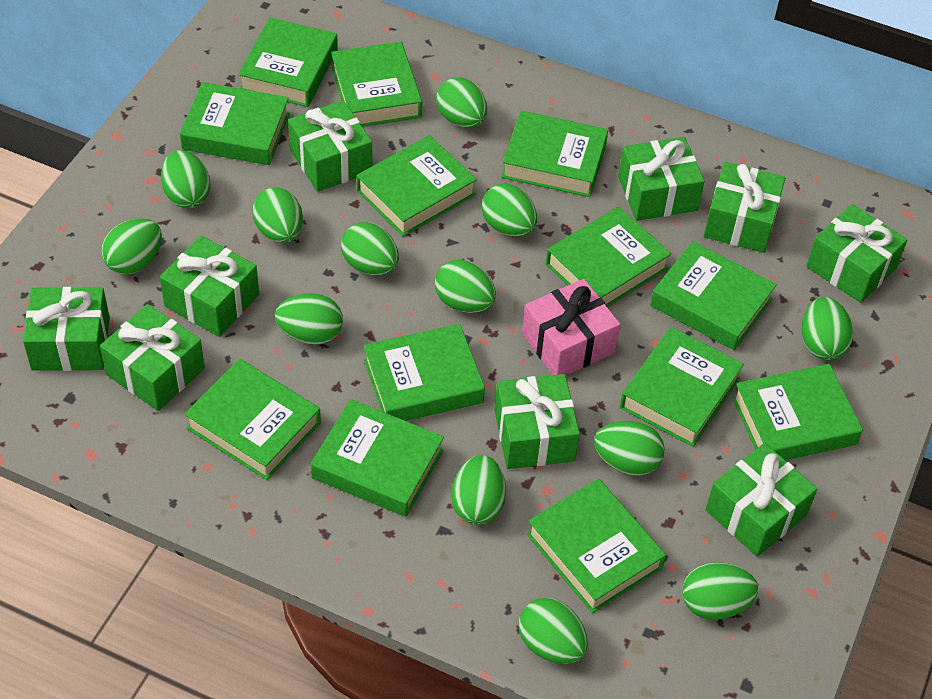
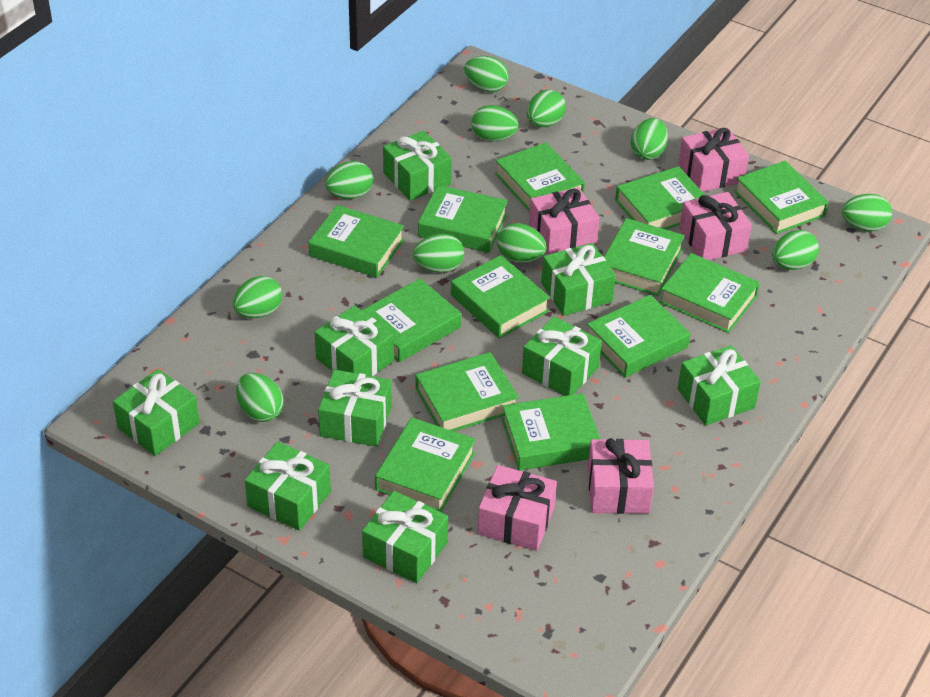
green egg: 13 -> 11
pink gift: 1 -> 5

